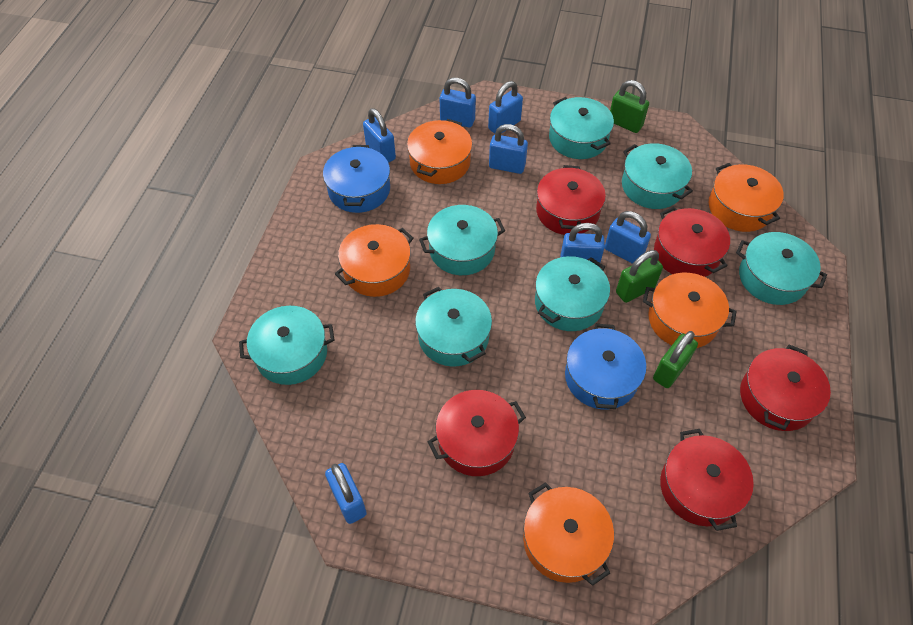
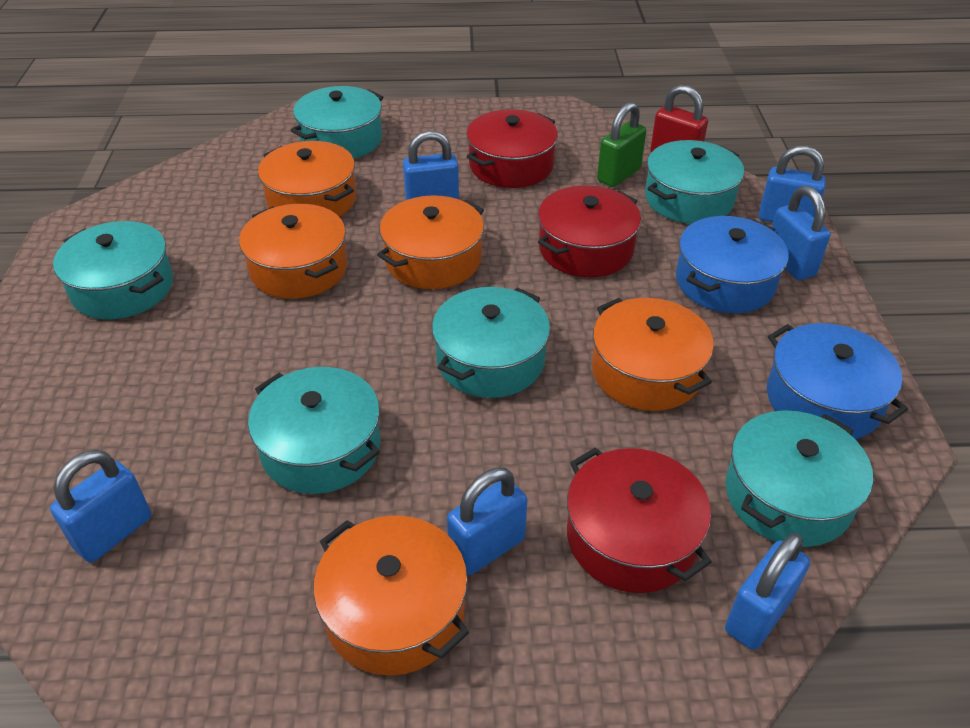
blue padlock: 7 -> 6
green padlock: 3 -> 1
red padlock: 0 -> 1
red pot: 5 -> 3
turquoise pot: 7 -> 6

